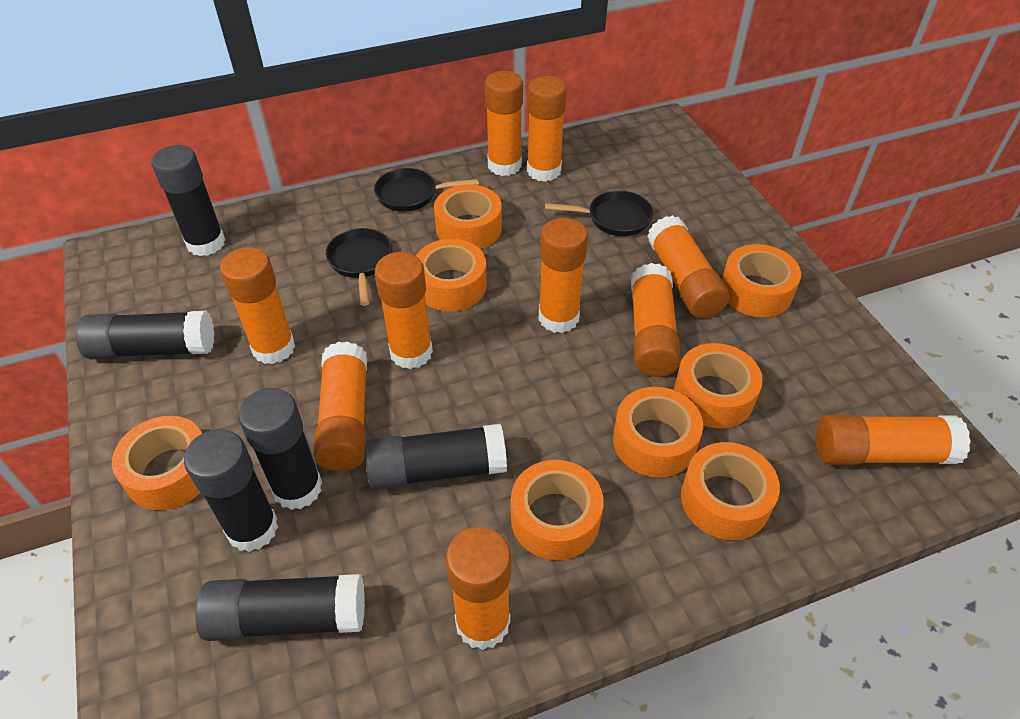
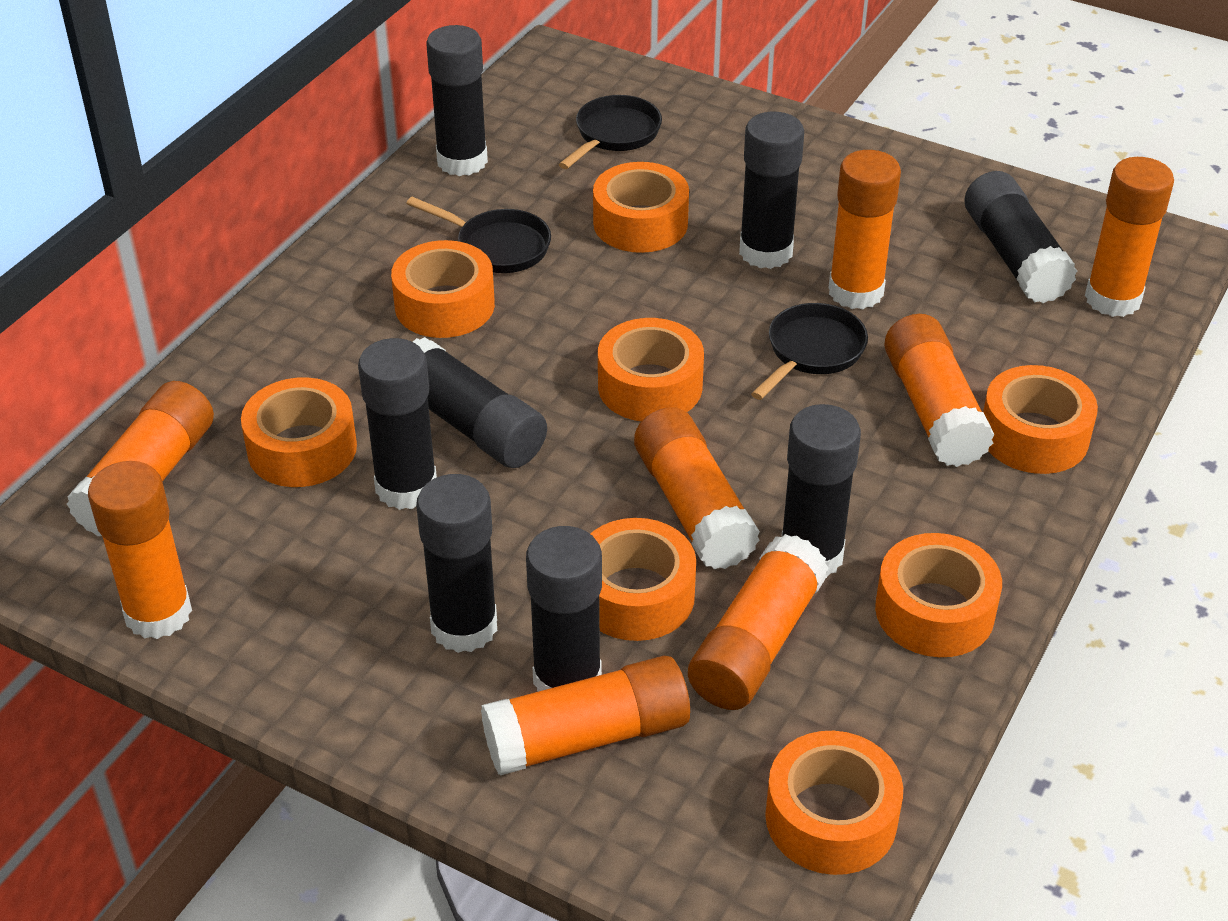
black glue stick: 6 -> 8
orange glue stick: 10 -> 8

